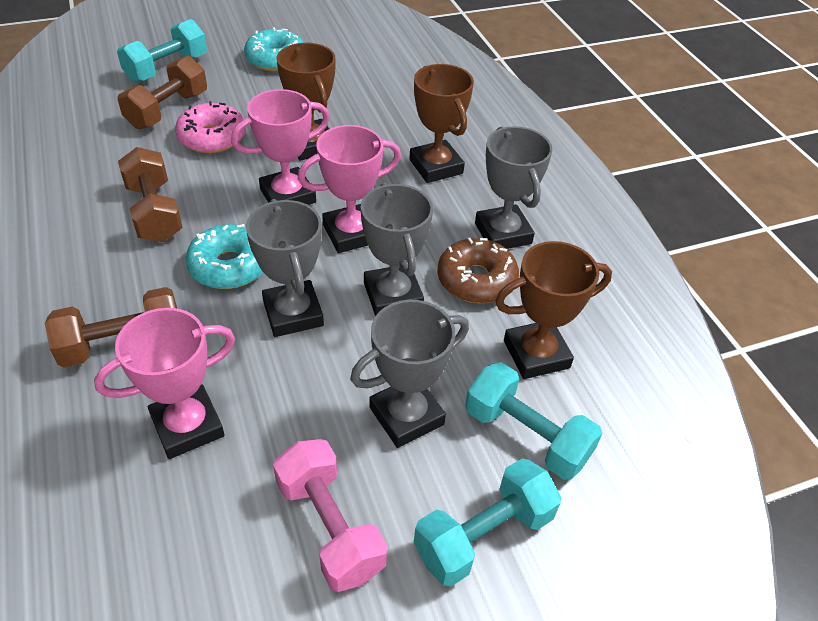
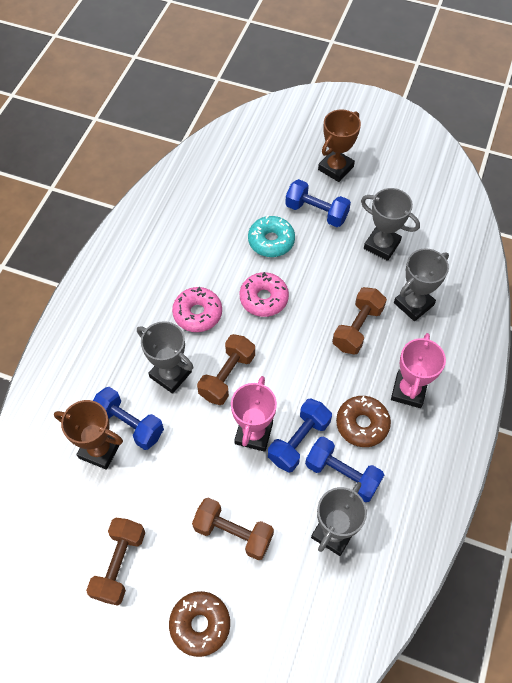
blue dumbbell: 0 -> 4
brown donut: 1 -> 2
brown dumbbell: 3 -> 4
brown trophy: 3 -> 2
pink donut: 1 -> 2
pink dumbbell: 1 -> 0
pink trophy: 3 -> 2
turquoise donut: 2 -> 1
turquoise dumbbell: 3 -> 0

